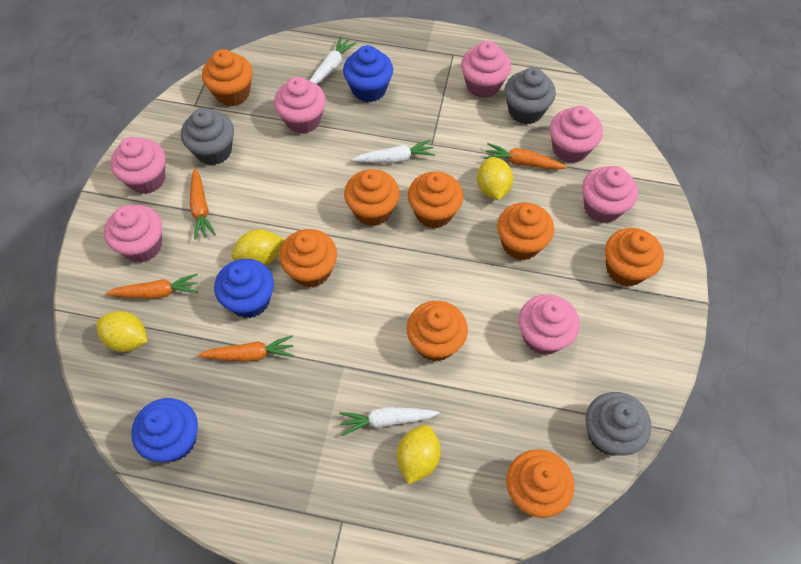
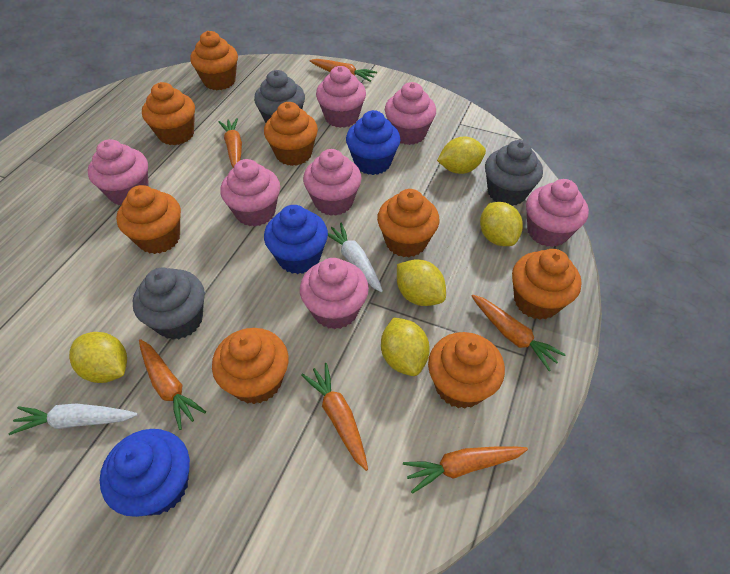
orange carrot: 4 -> 6
white carrot: 3 -> 2
yellow lemon: 4 -> 5

